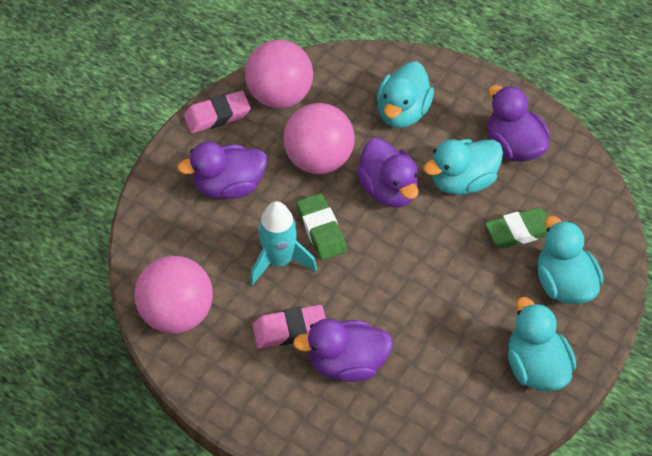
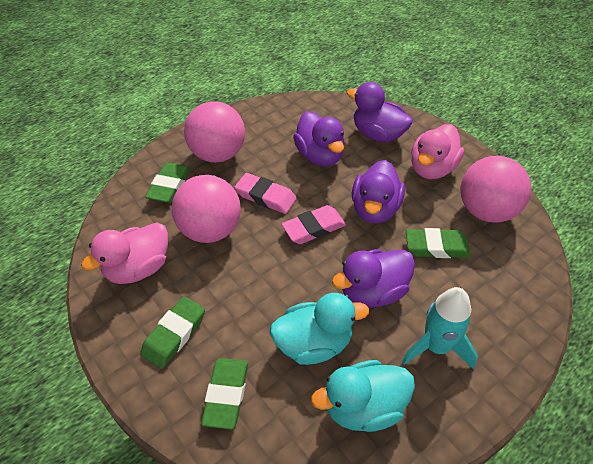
green eraser: 2 -> 4
pink duck: 0 -> 2
turquoise duck: 4 -> 2

